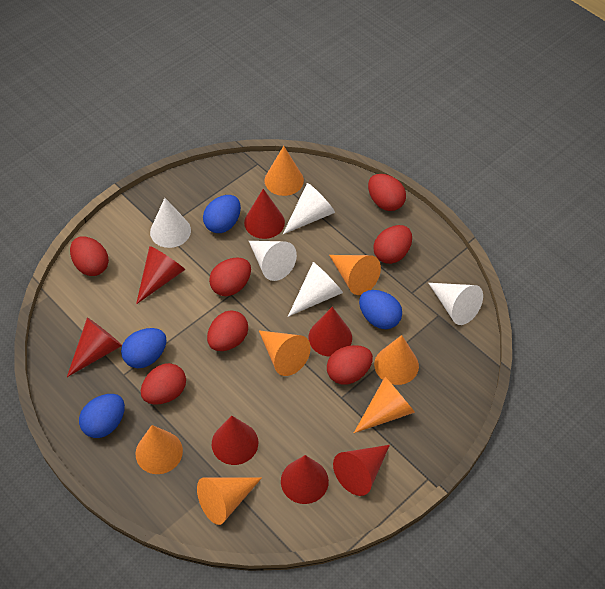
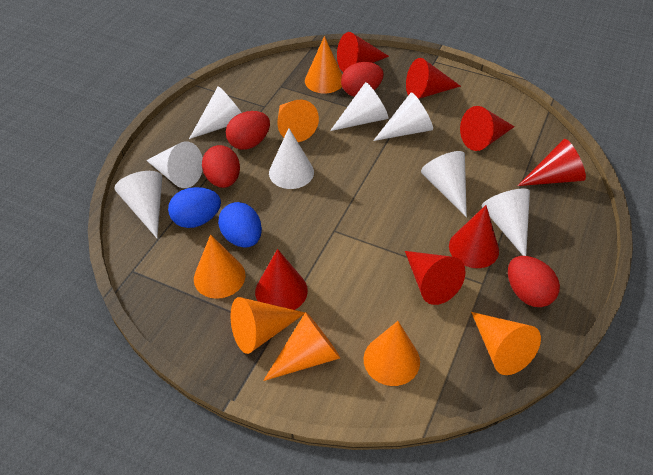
blue egg: 4 -> 2
red egg: 7 -> 4
white cone: 5 -> 8

